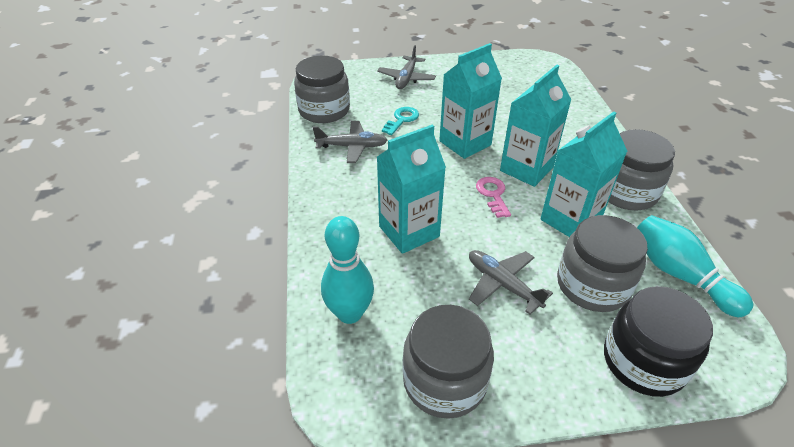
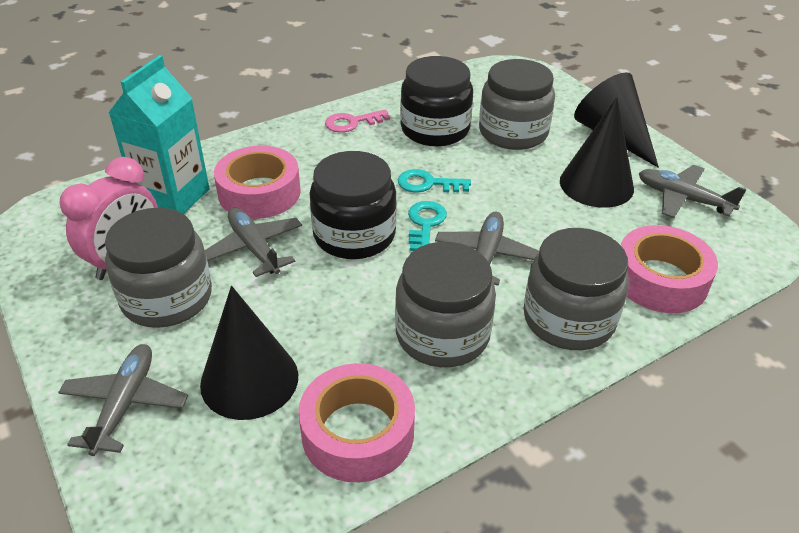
black cone: 0 -> 3
black jar: 1 -> 2
grey plane: 3 -> 4
pink clock: 0 -> 1
pink tape: 0 -> 3
turquoise bowling pin: 2 -> 0
turquoise carton: 4 -> 1
turquoise key: 1 -> 2

